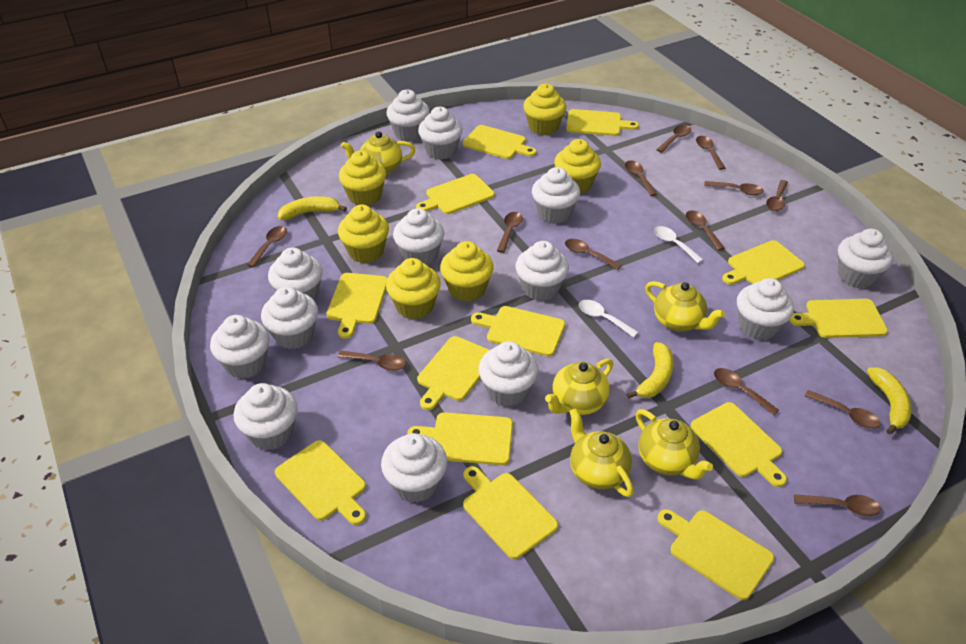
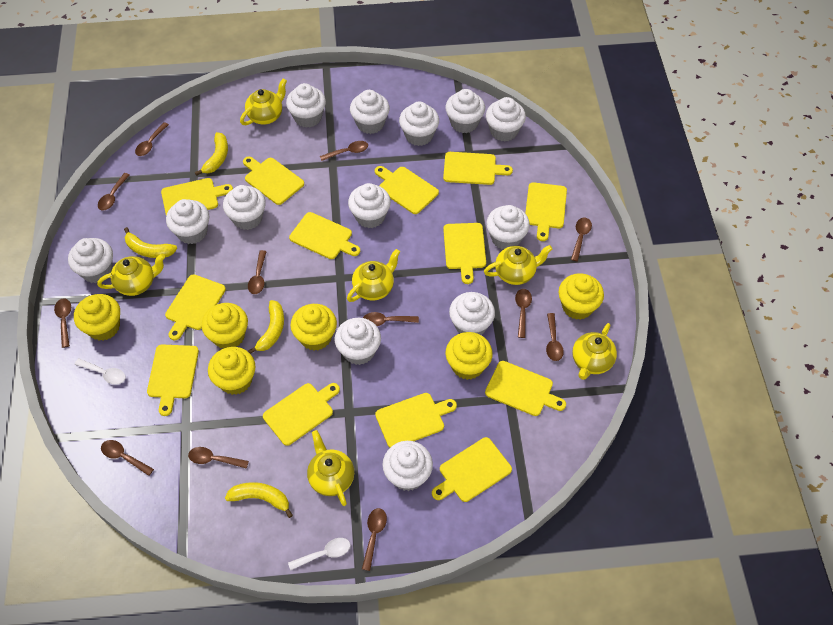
brown spoon: 13 -> 12
yellow banana: 3 -> 4
yellow teapot: 5 -> 6

